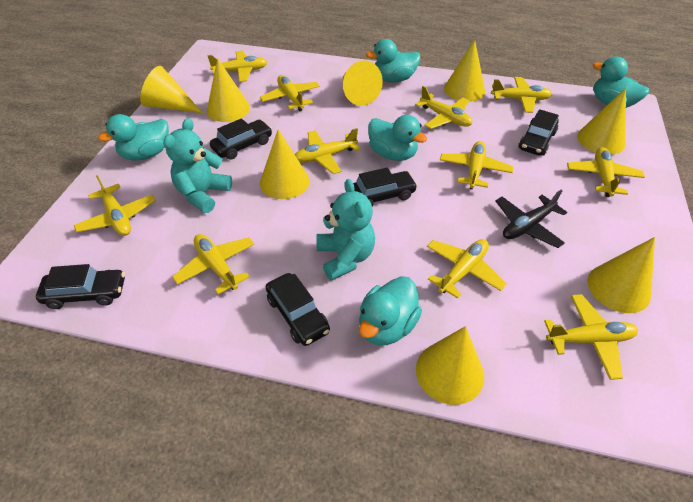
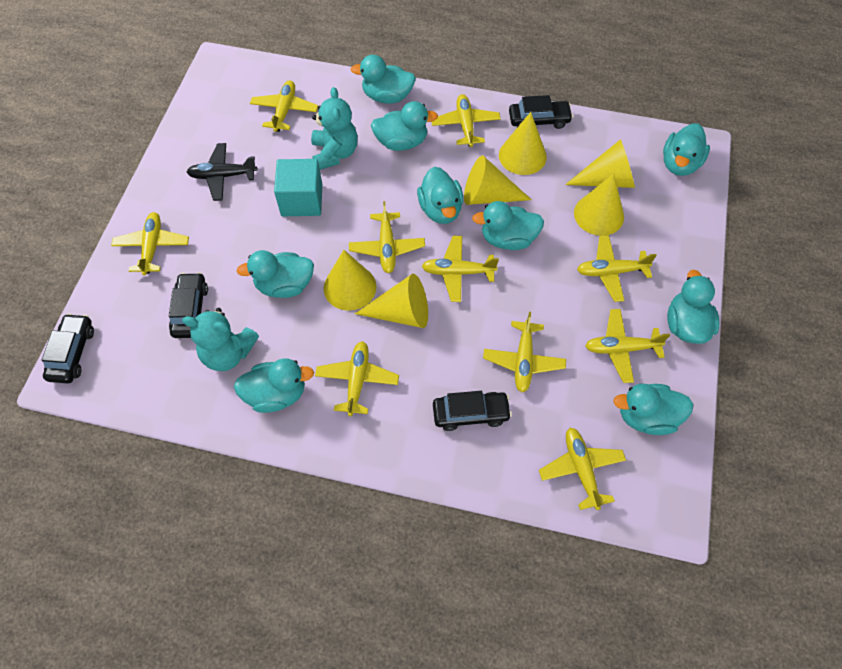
black car: 5 -> 4
turquoise cube: 0 -> 1
turquoise duck: 5 -> 9
yellow cone: 8 -> 6
yellow plane: 11 -> 10

